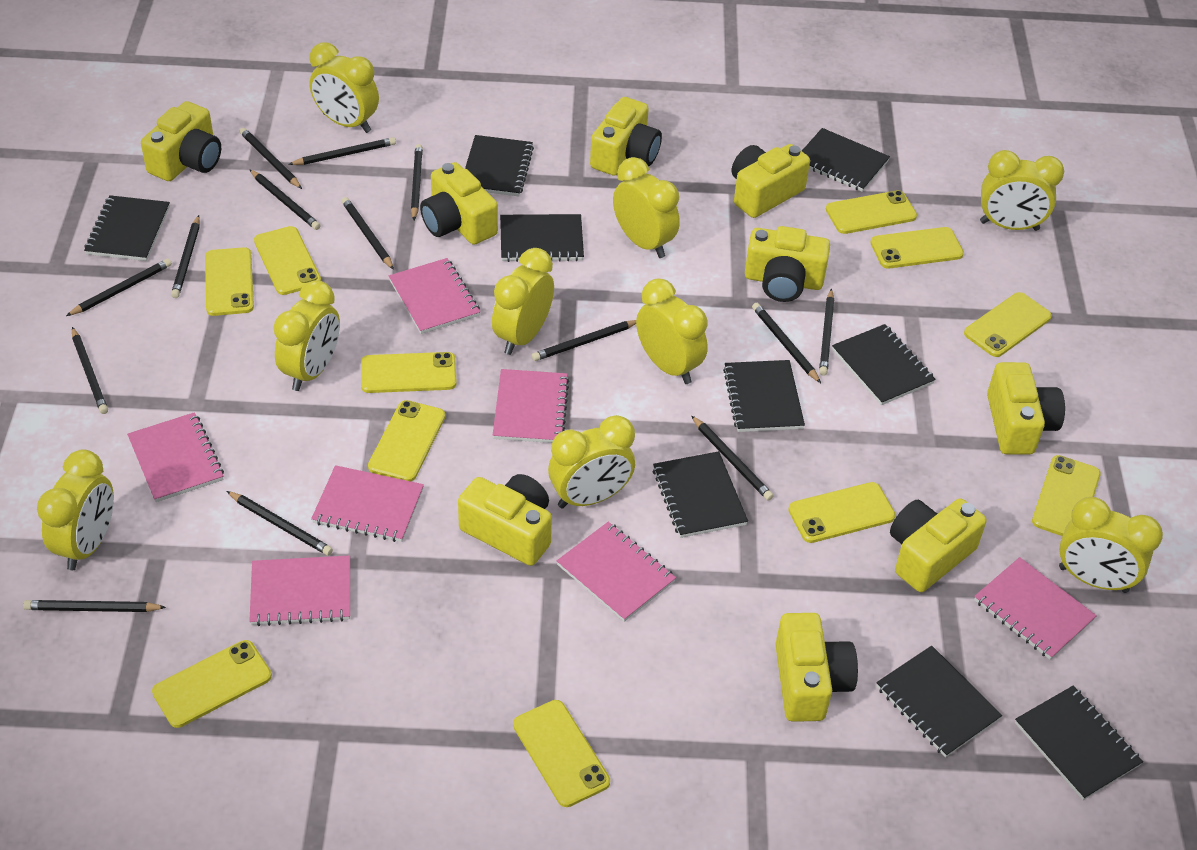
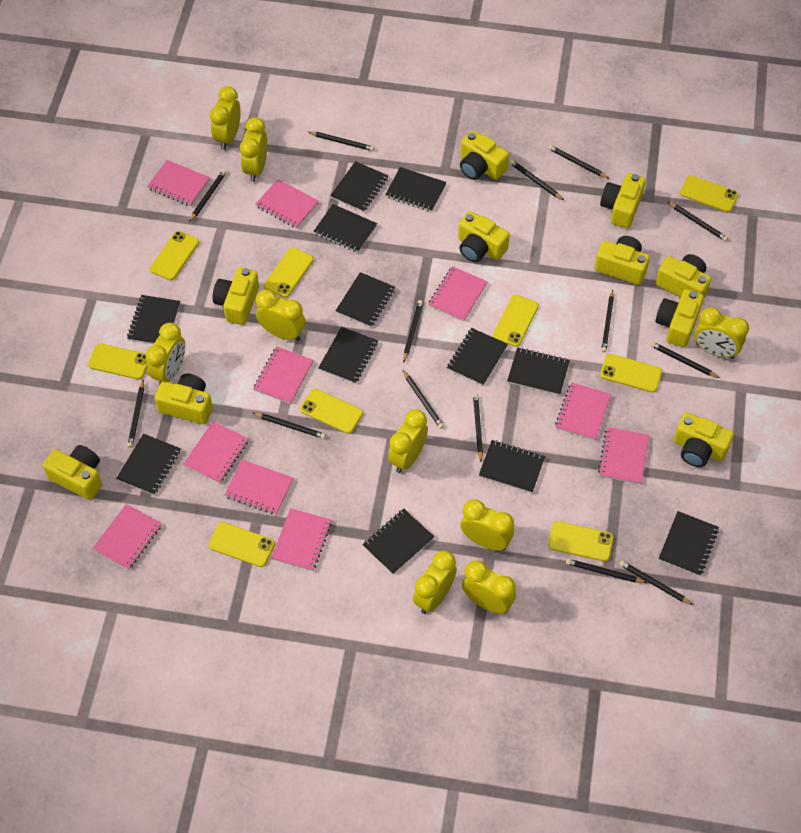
black notebook: 9 -> 12
pink notebook: 7 -> 10
yellow camera: 9 -> 10
yellow phone: 11 -> 9

